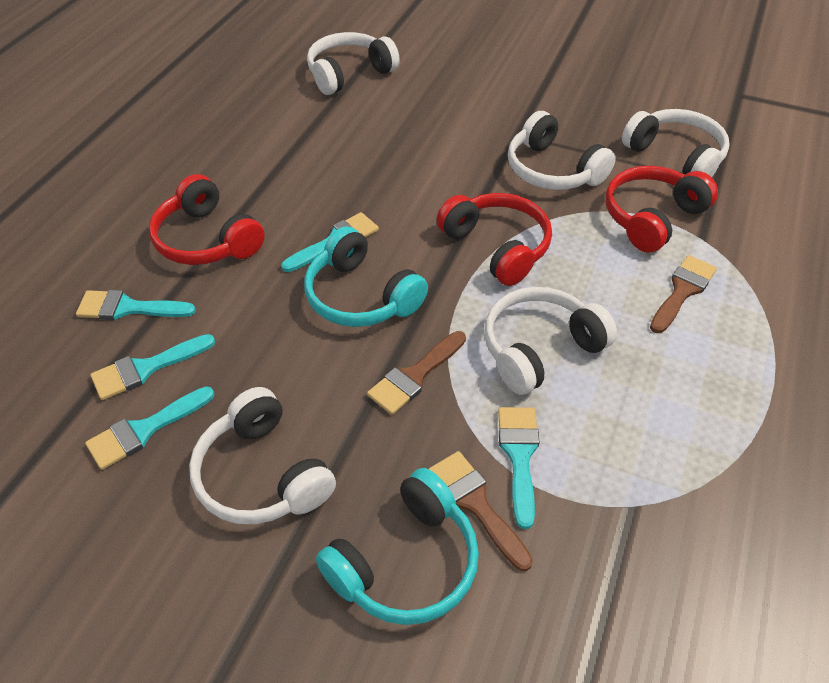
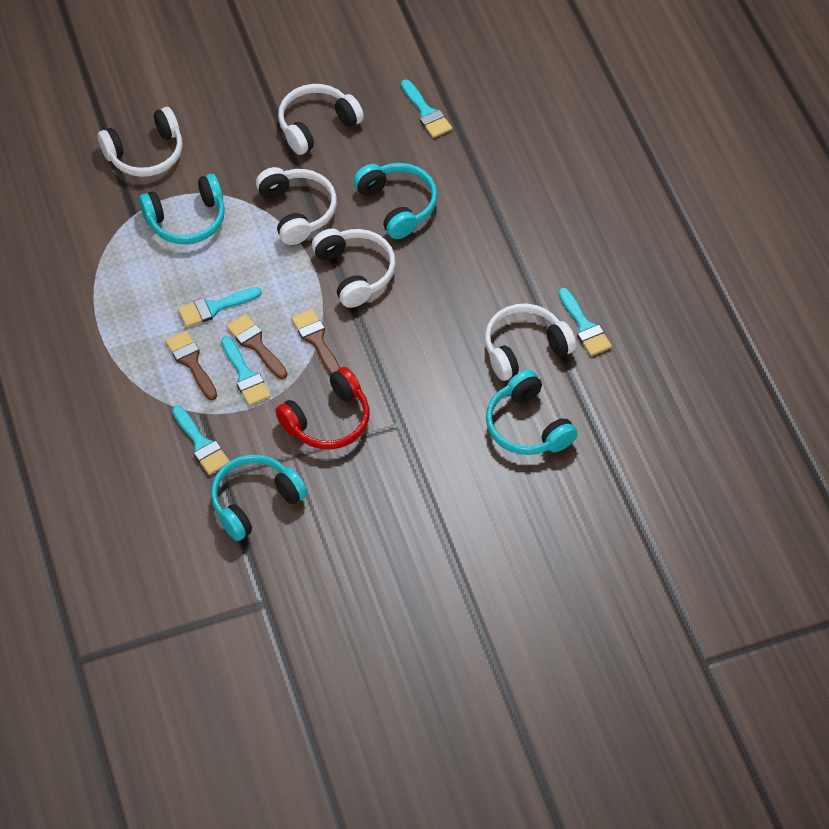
red headphones: 3 -> 1
turquoise headphones: 2 -> 4

